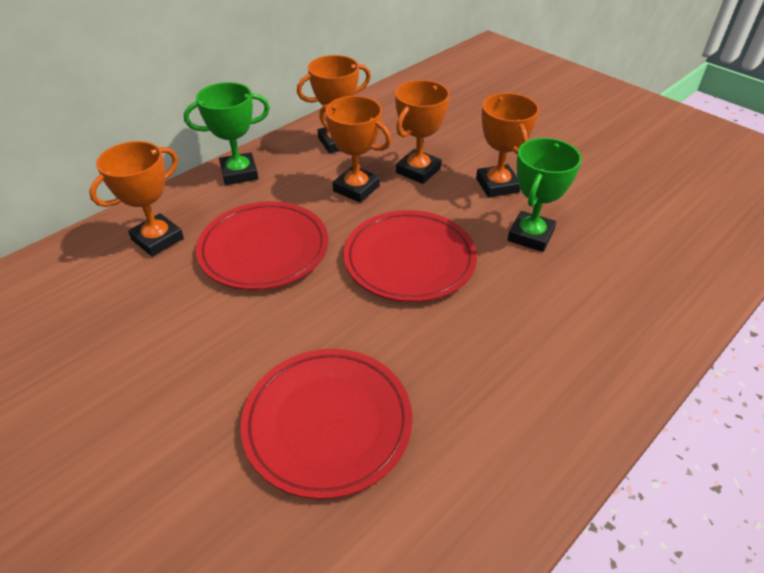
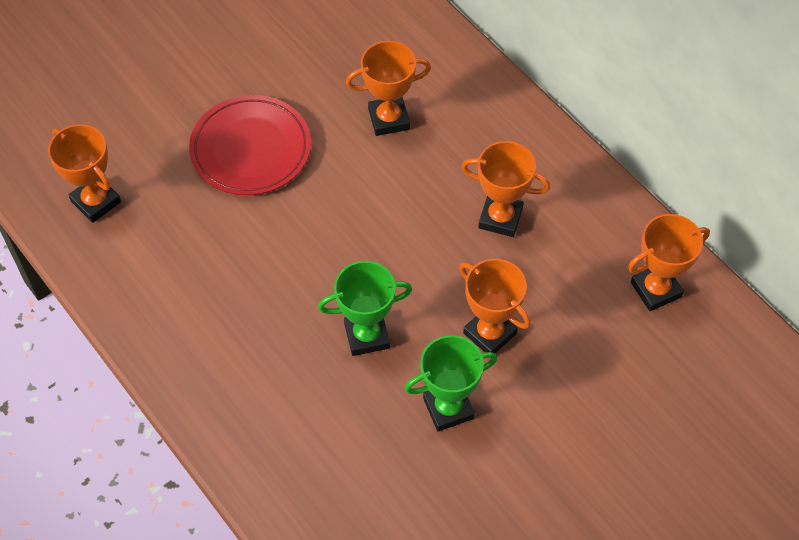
red plate: 3 -> 1

